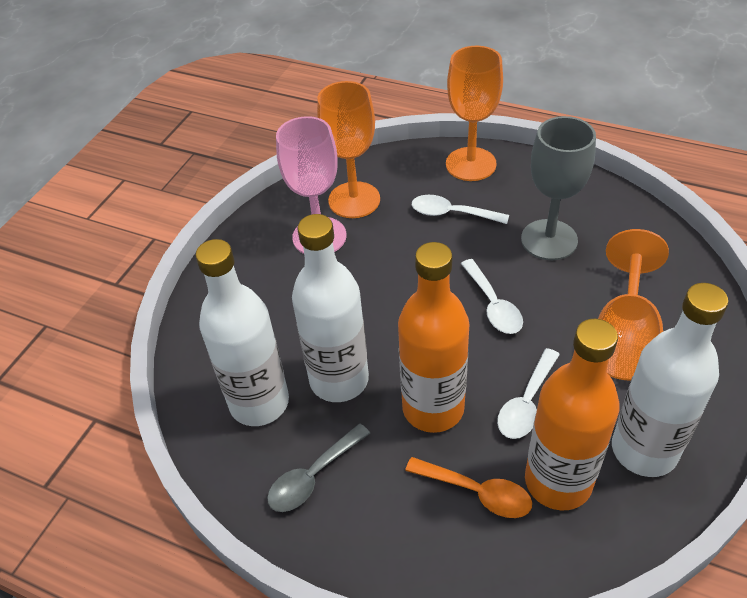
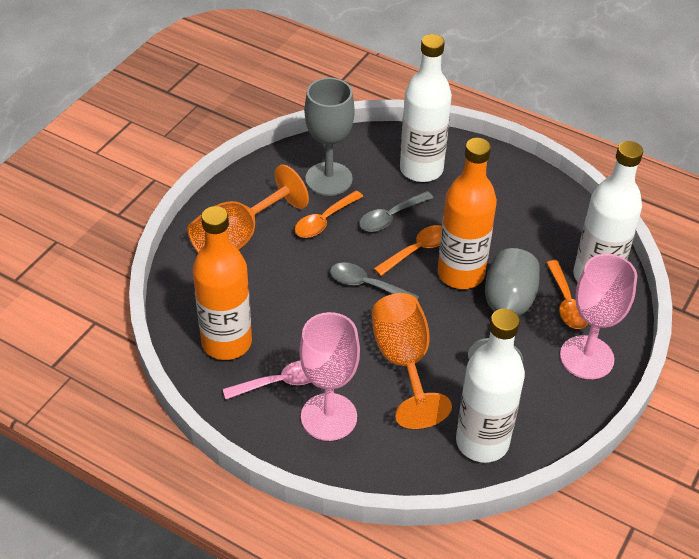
grey goblet: 1 -> 2
grey spoon: 1 -> 2
orange goblet: 3 -> 2
orange spoon: 1 -> 3
pink goblet: 1 -> 2
pink spoon: 0 -> 1
white spoon: 3 -> 0

